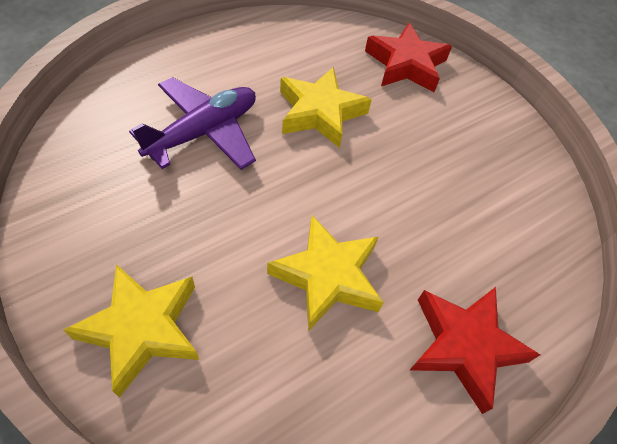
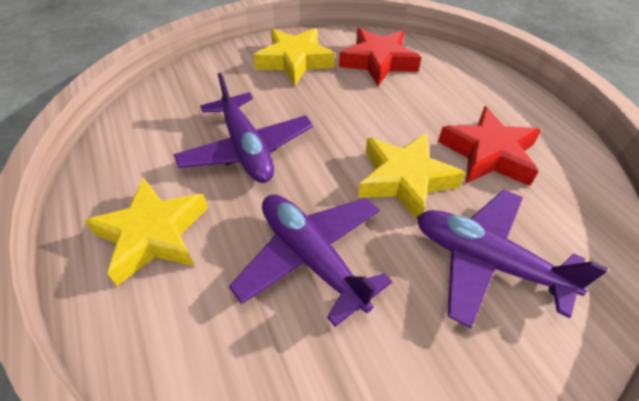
purple plane: 1 -> 3

